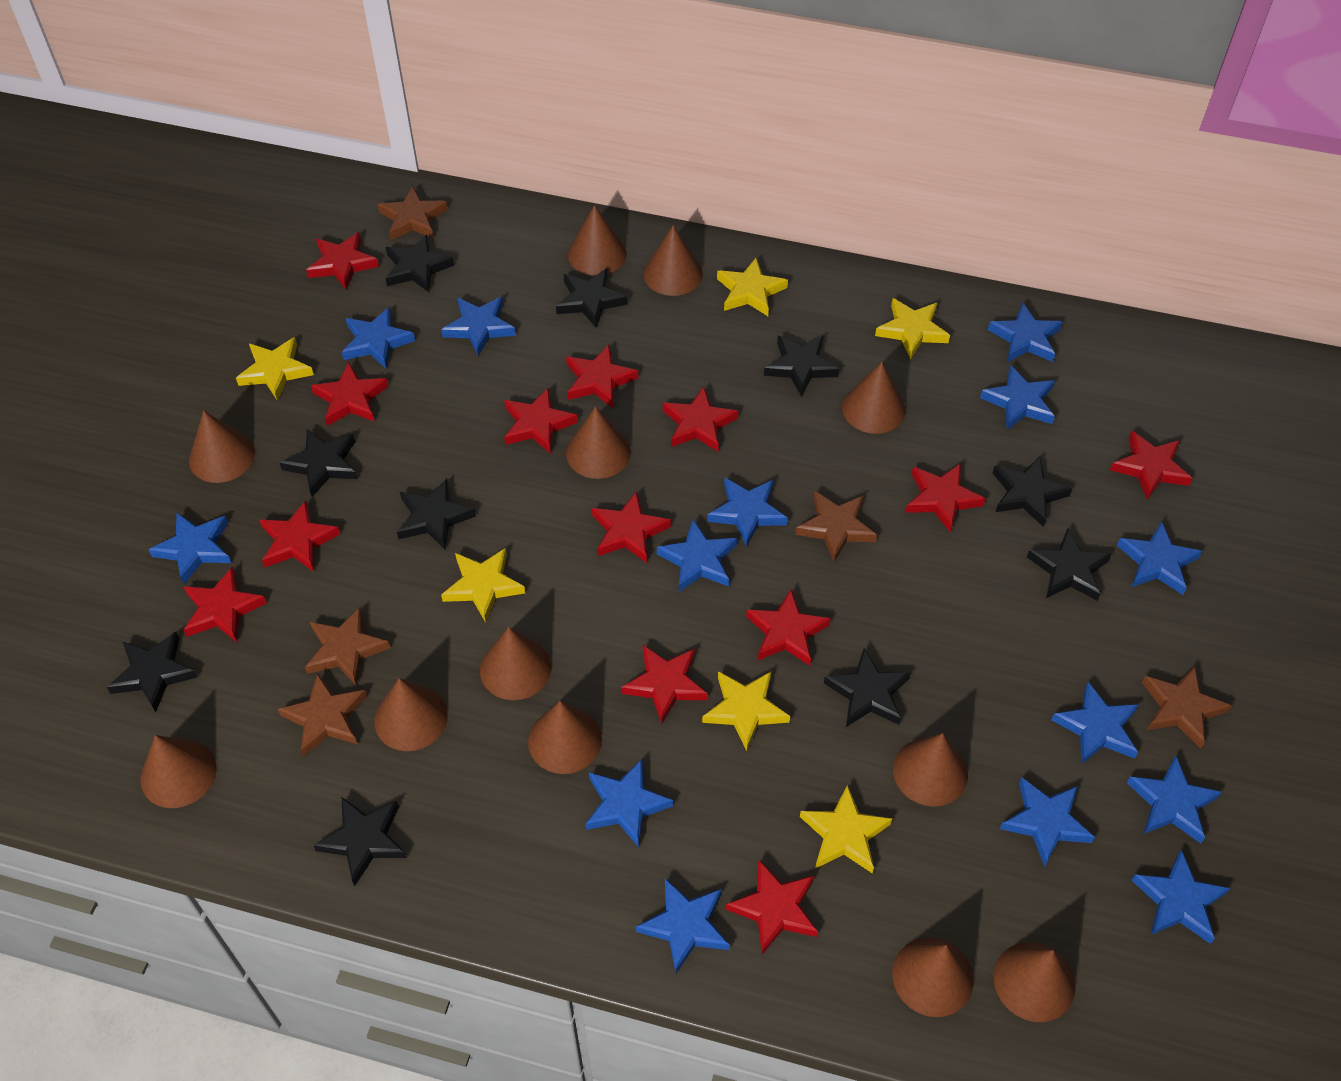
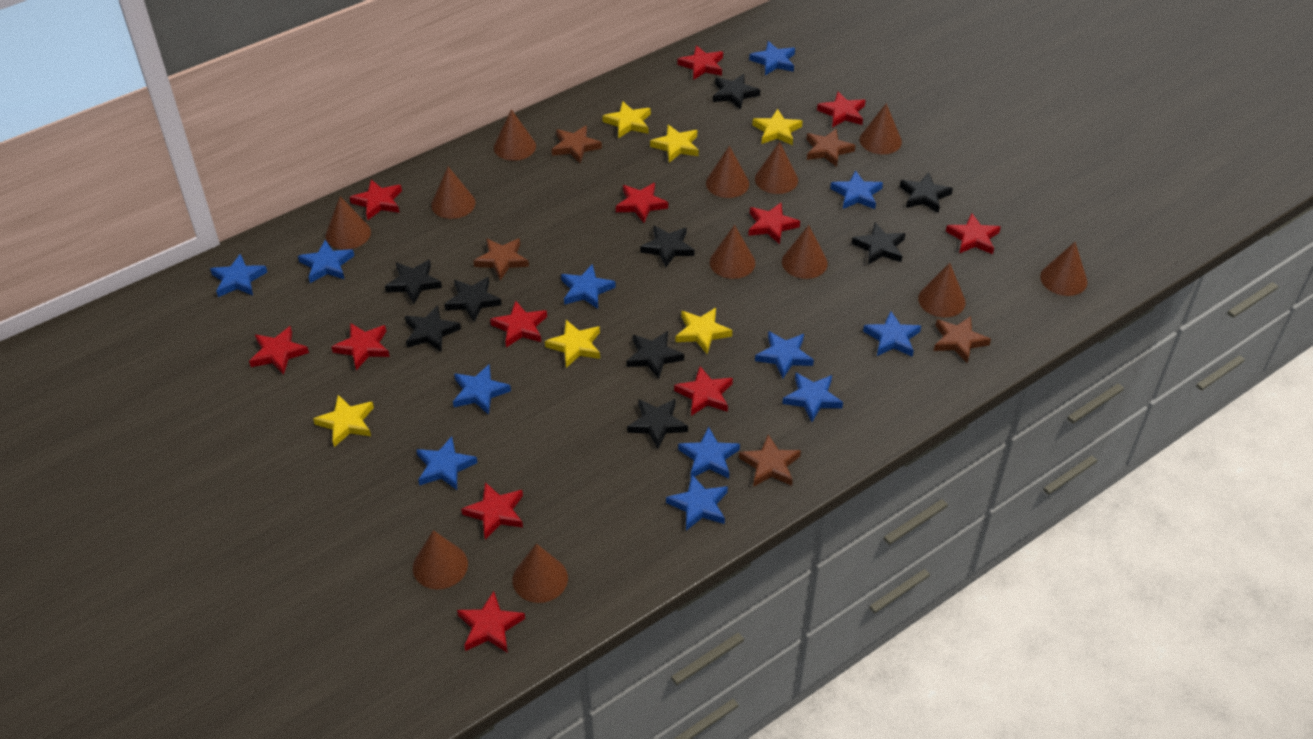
black star: 10 -> 9
blue star: 14 -> 12
red star: 13 -> 12

